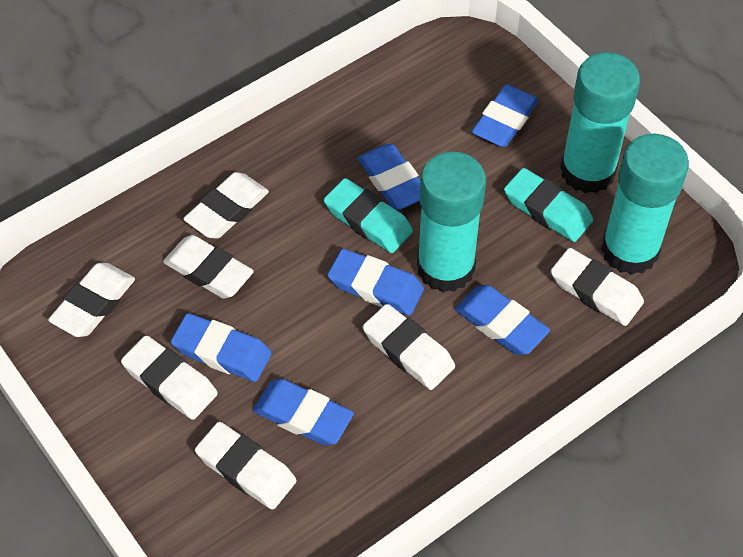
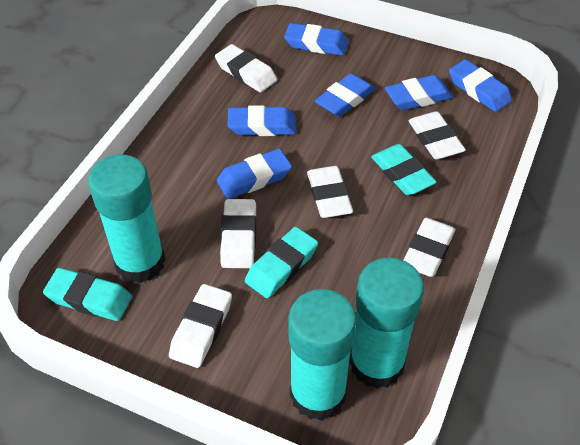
turquoise eraser: 2 -> 3
white eraser: 7 -> 6

